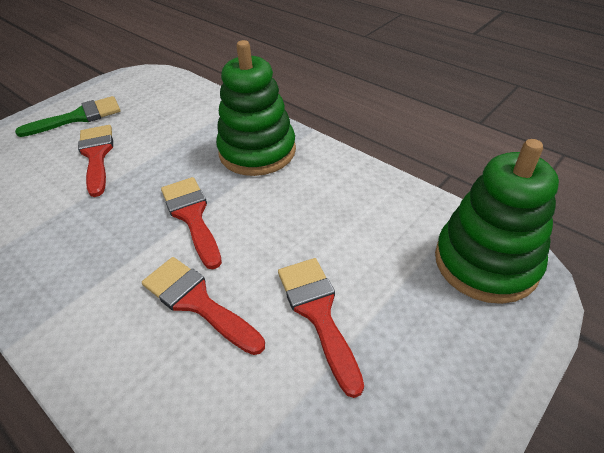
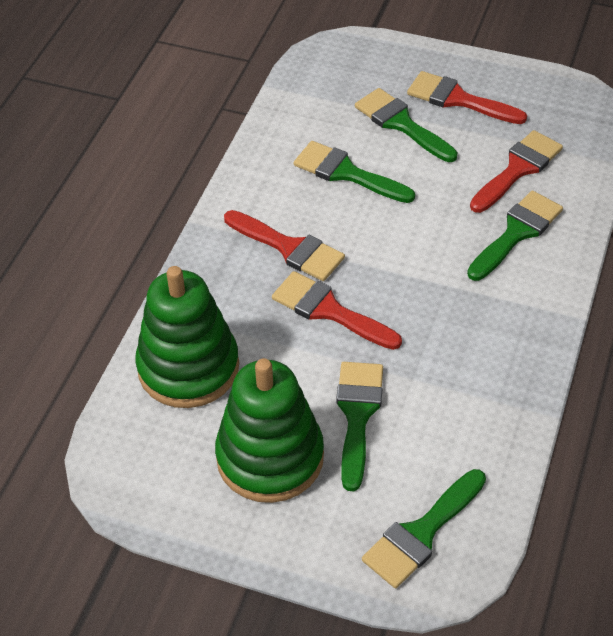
green brush: 1 -> 5

